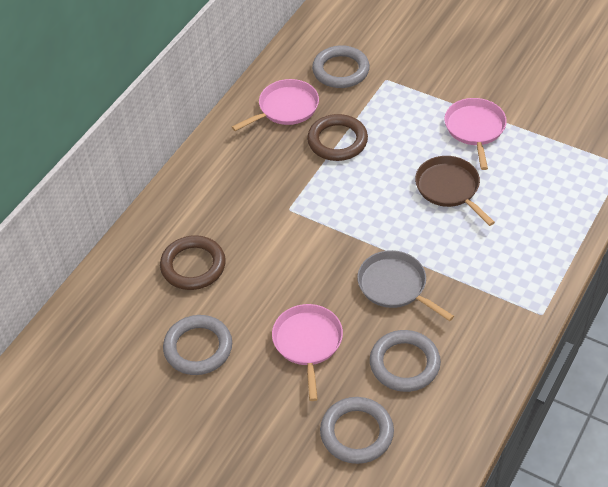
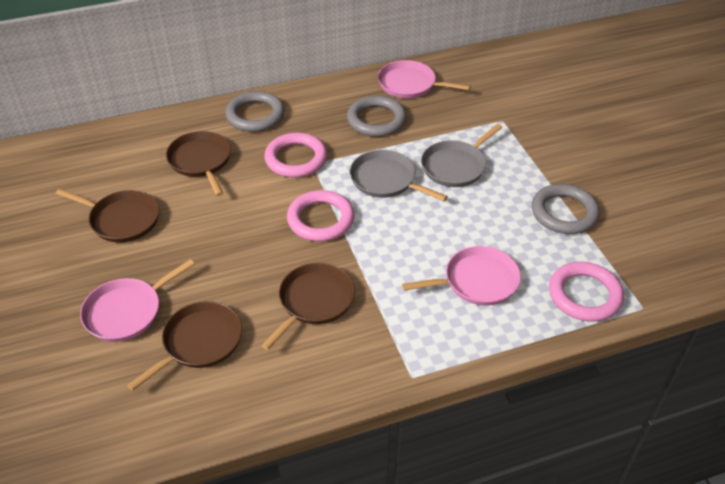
brown pan: 1 -> 4
brown ring: 2 -> 0
grey pan: 1 -> 2
grey ring: 4 -> 3
pink ring: 0 -> 3

